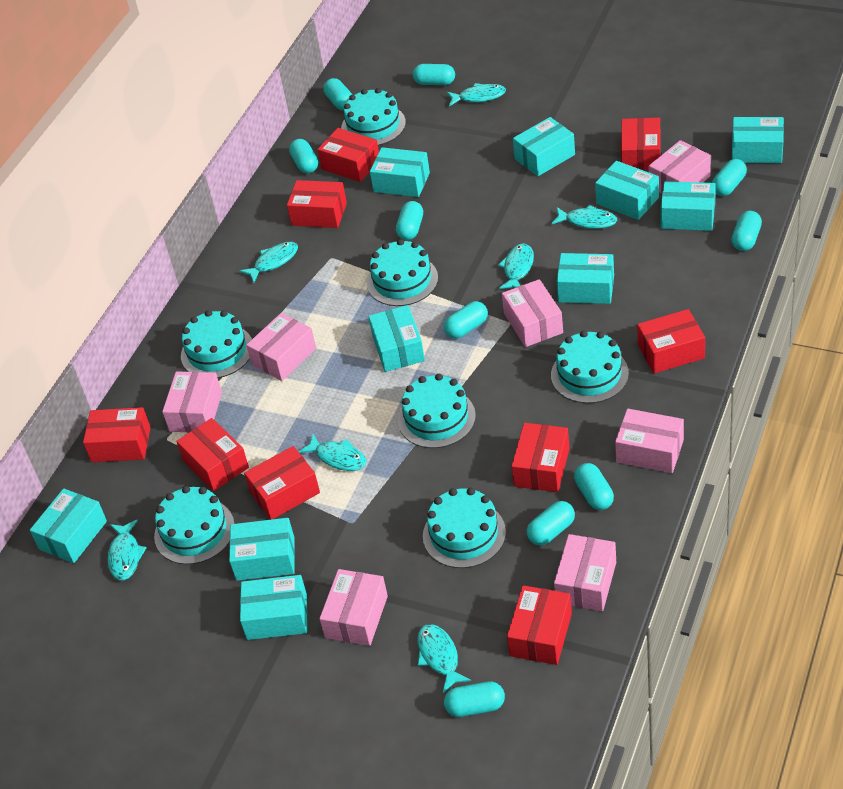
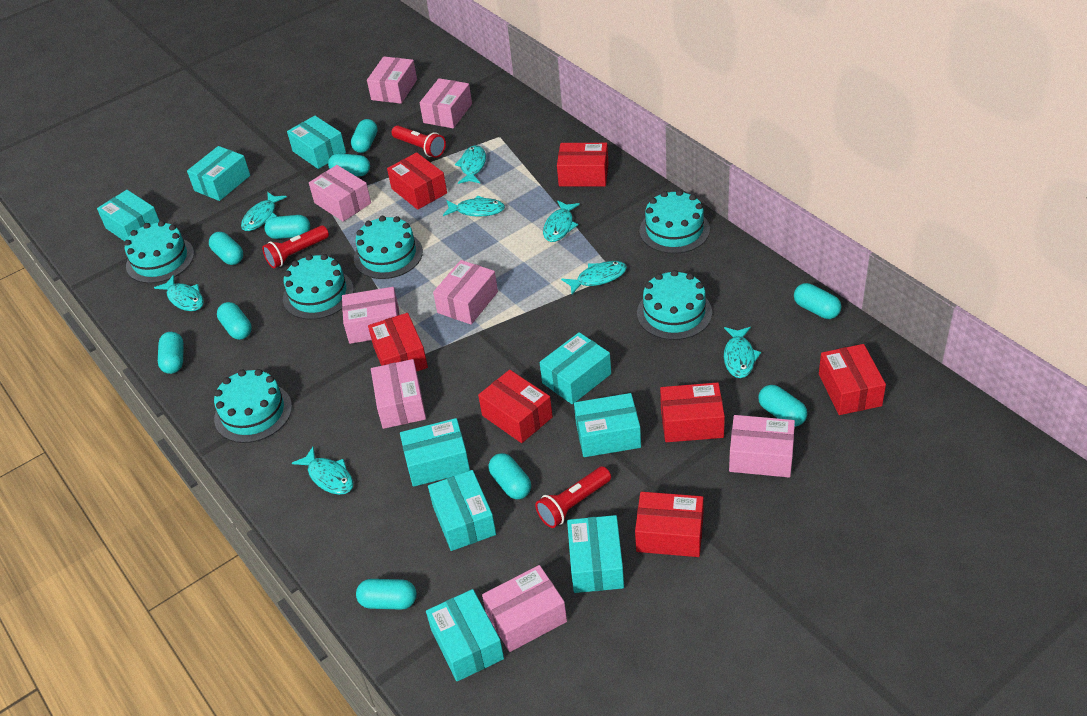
pink box: 7 -> 8
red box: 9 -> 7
red flashlight: 0 -> 3
turquoise box: 10 -> 9
turquoise cake: 7 -> 6
turquoise fish: 7 -> 8

